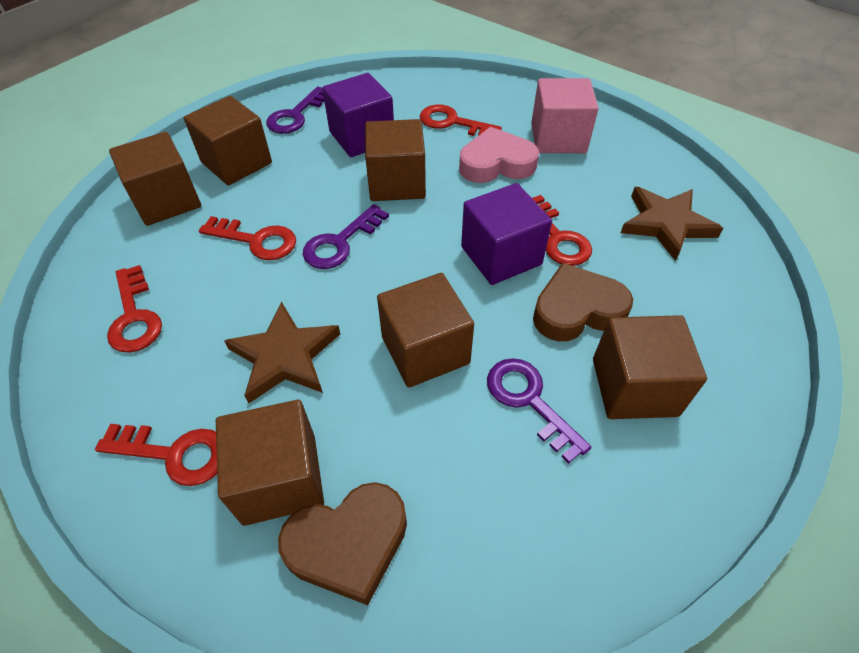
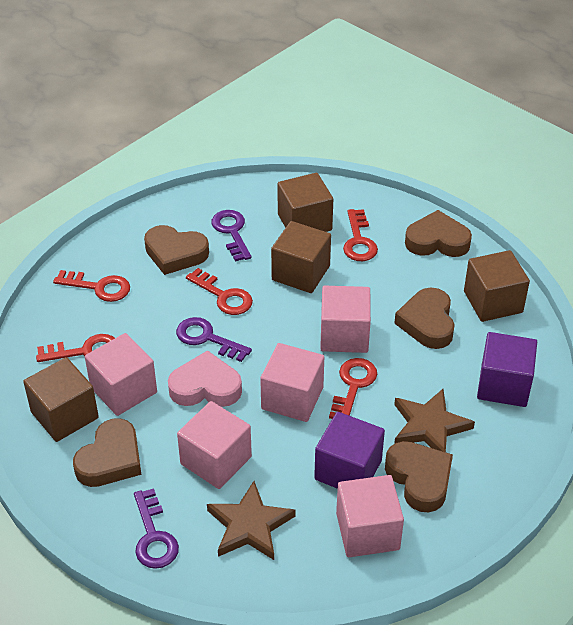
brown cube: 6 -> 4
brown heart: 2 -> 5
pink cube: 1 -> 5

